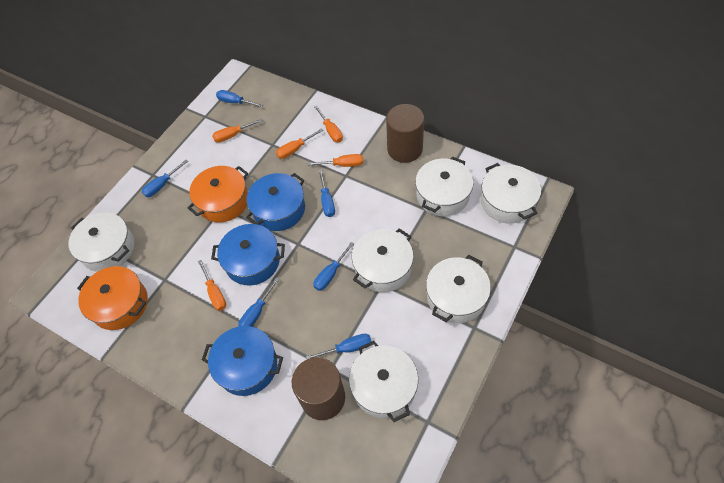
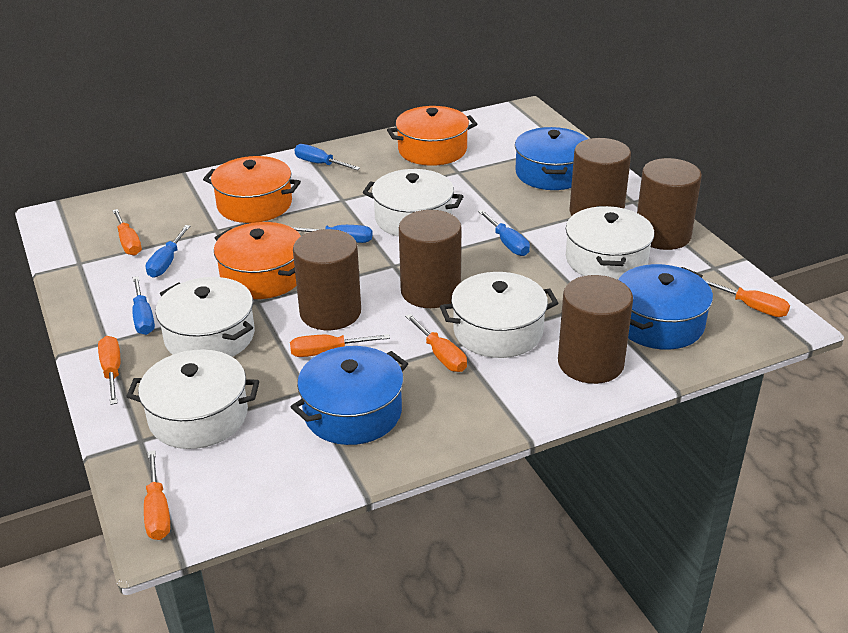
blue screwdriver: 6 -> 5
brown cylinder: 2 -> 5
orange pot: 2 -> 3
orange screwdriver: 5 -> 6
white pot: 6 -> 5

